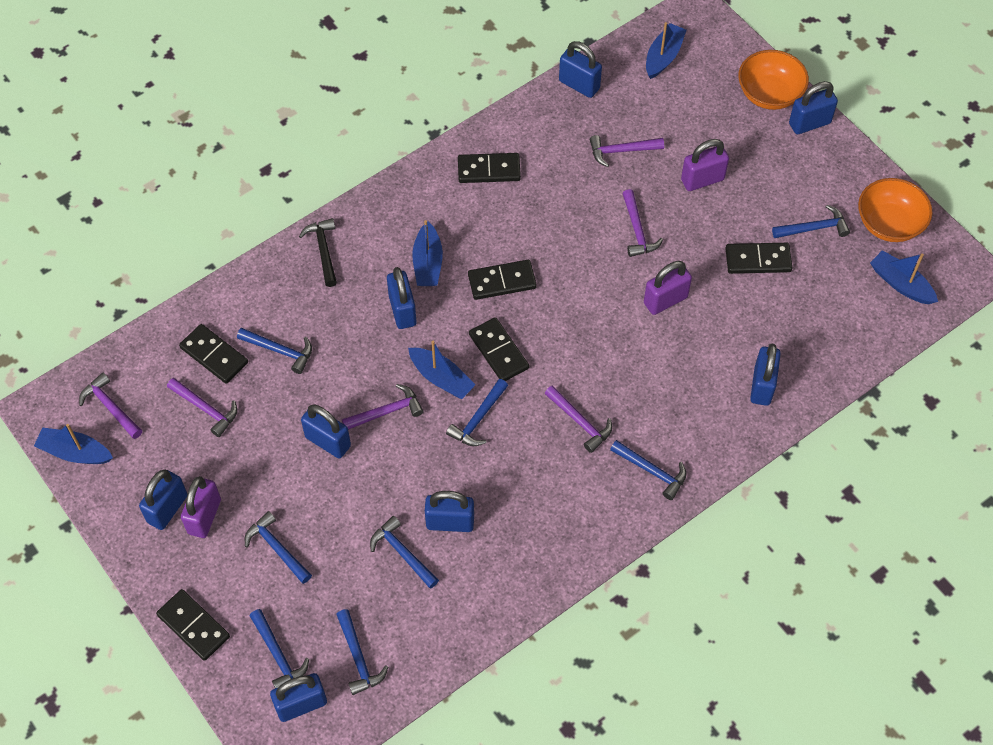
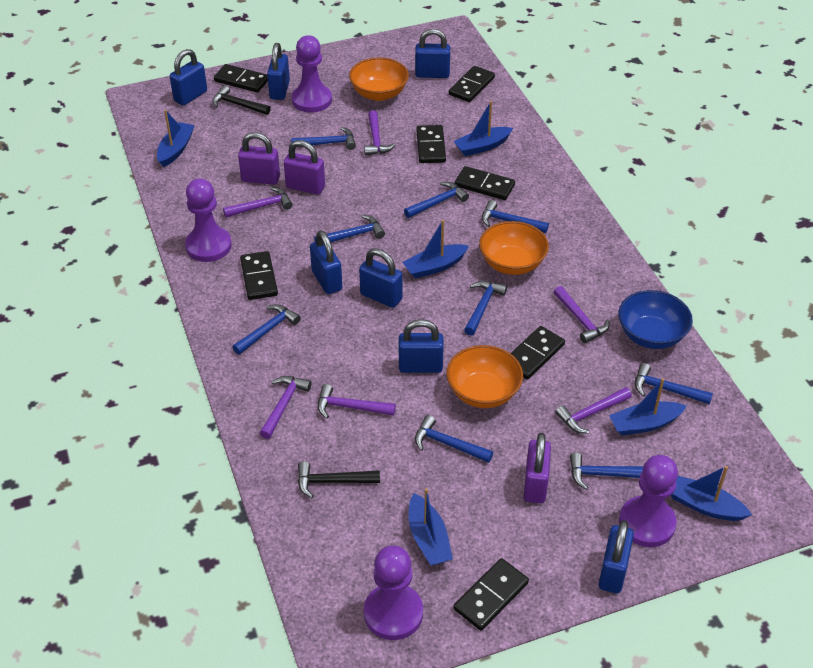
black domino: 6 -> 7
black hammer: 1 -> 2
blue boat: 5 -> 6
blue bowl: 0 -> 1
blue hammer: 8 -> 9
blue padlock: 8 -> 7
orange bowl: 2 -> 3
purple pawn: 0 -> 4

